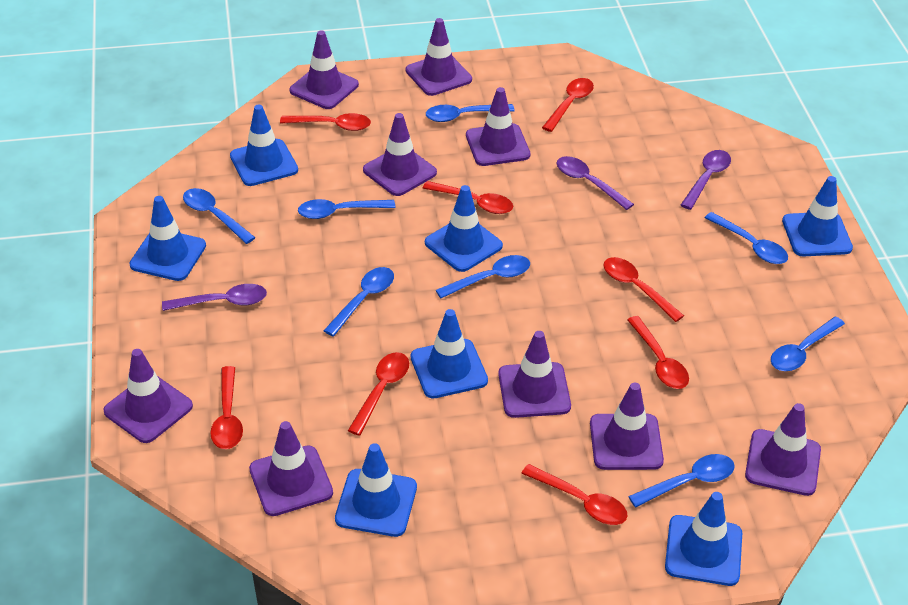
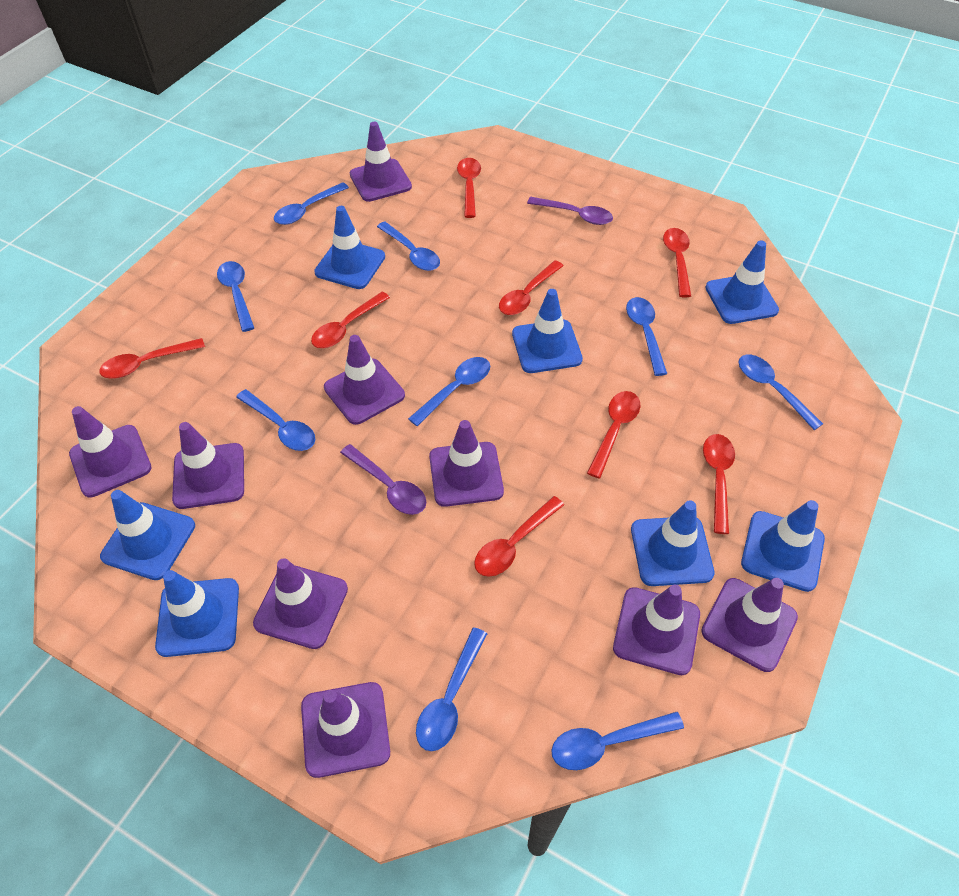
blue spoon: 8 -> 9
purple spoon: 3 -> 2

